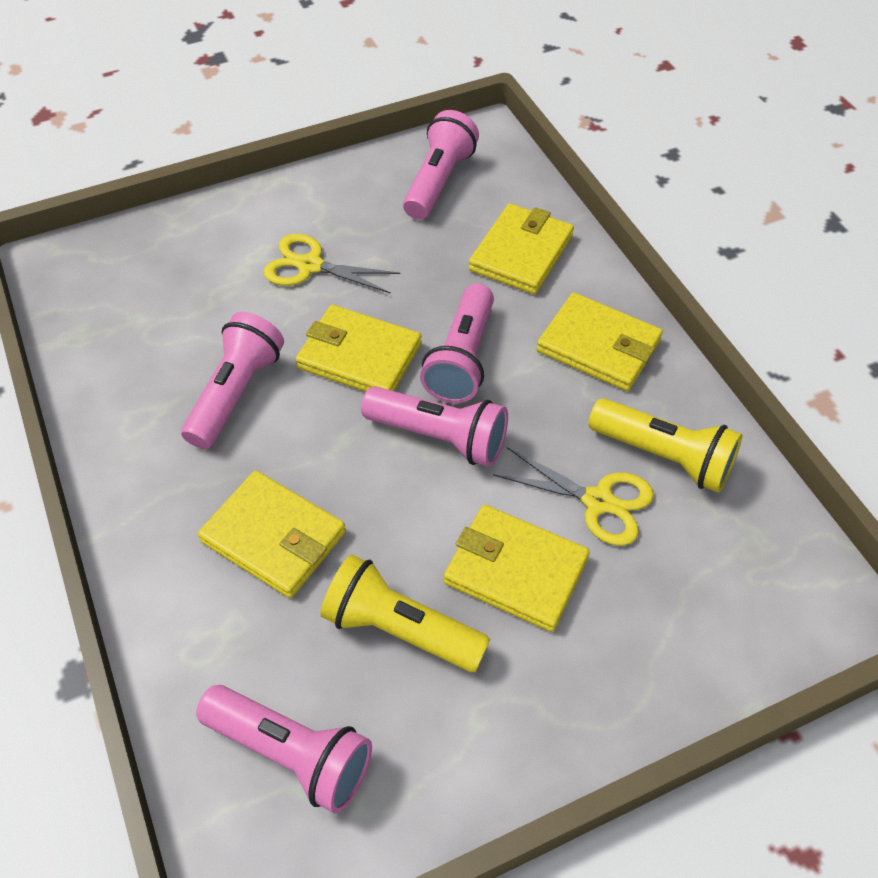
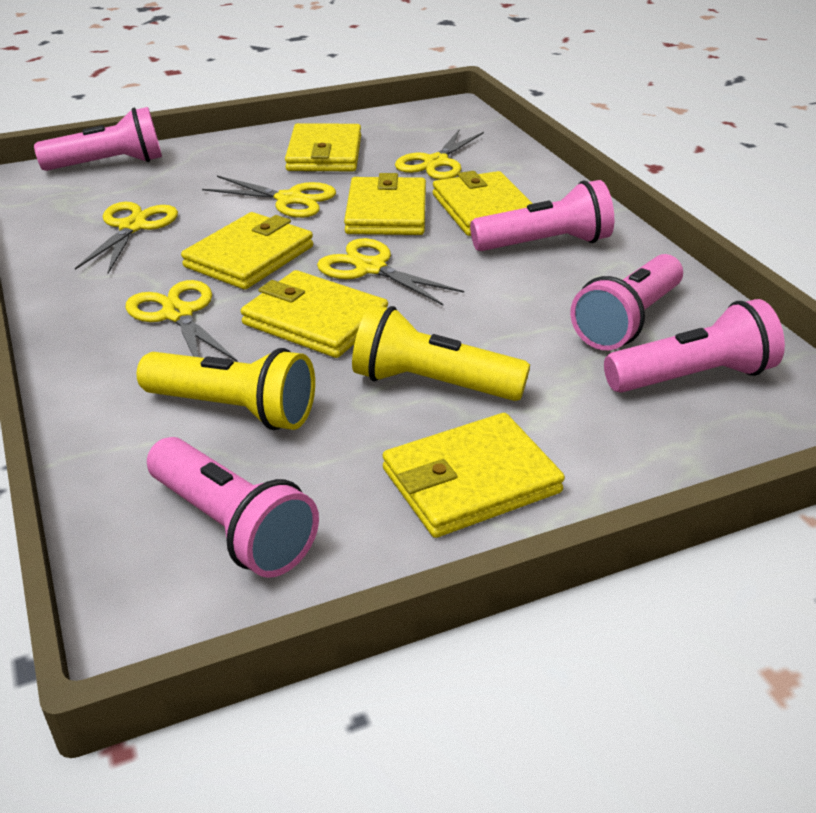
yellow scissors: 2 -> 5
yellow wallet: 5 -> 6

